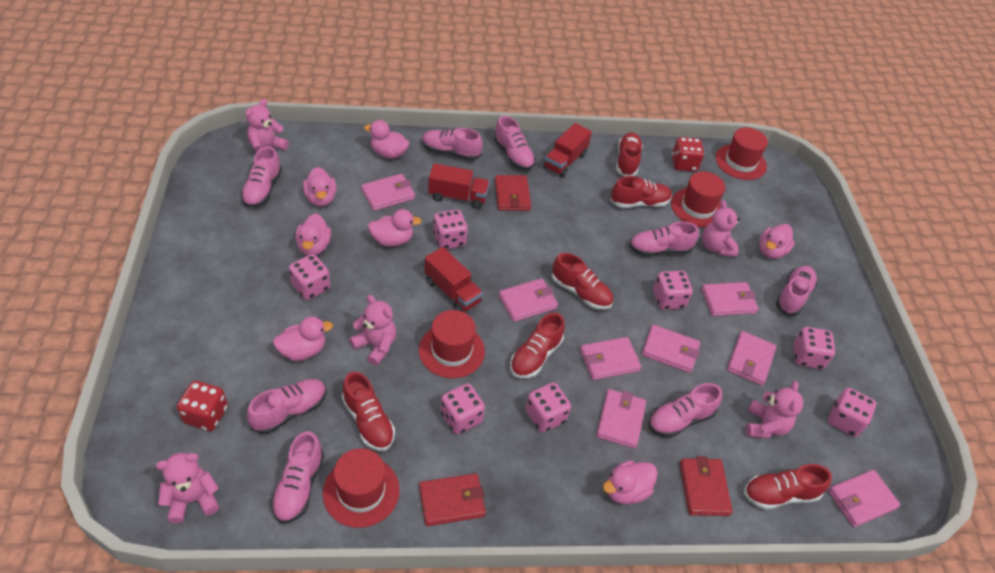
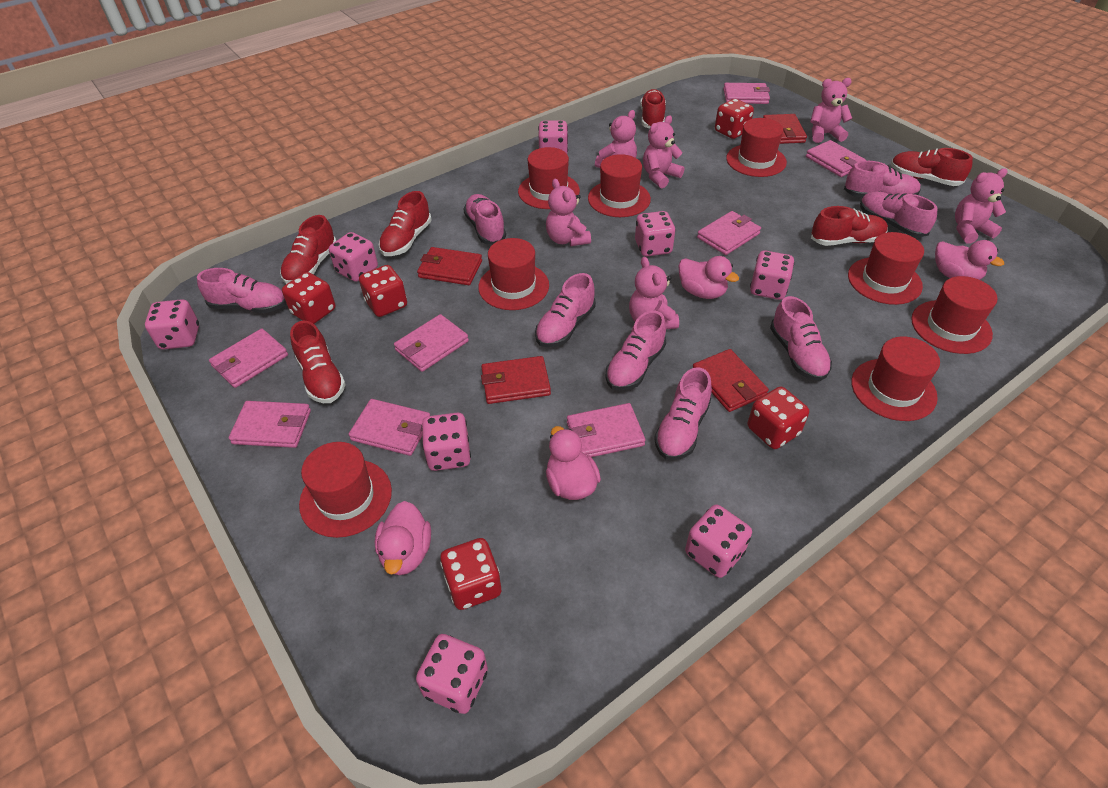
pink dice: 7 -> 8
pink duck: 7 -> 4
pink teddy bear: 5 -> 6
red dice: 2 -> 5
red hat: 4 -> 8
red truck: 3 -> 0
red wallet: 3 -> 4

